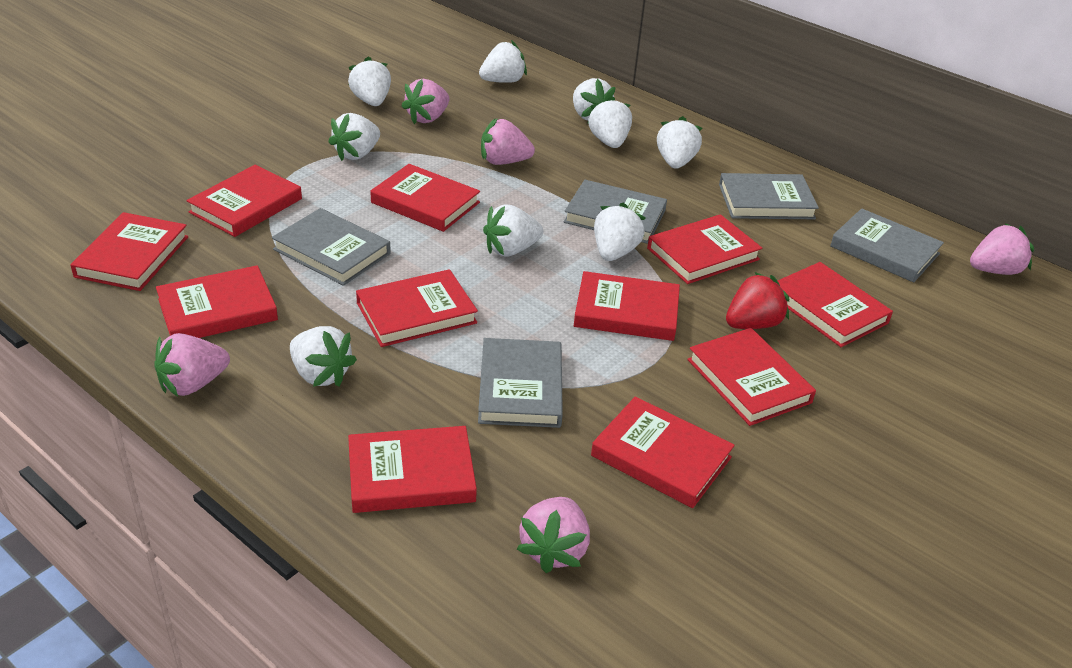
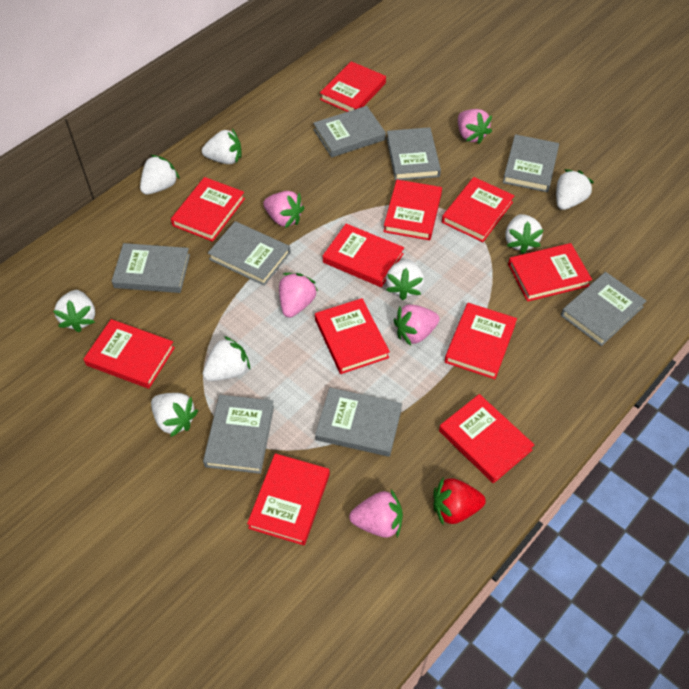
grey book: 5 -> 8
white strawberry: 9 -> 8

